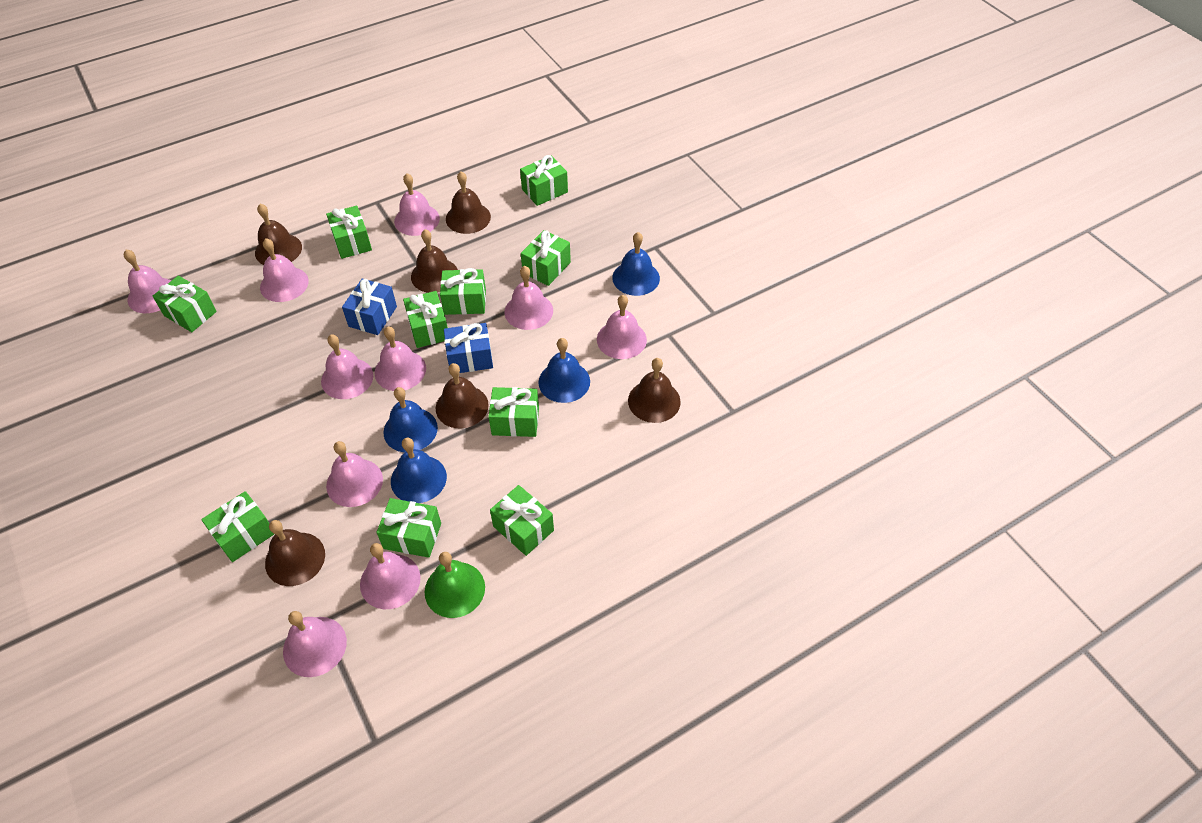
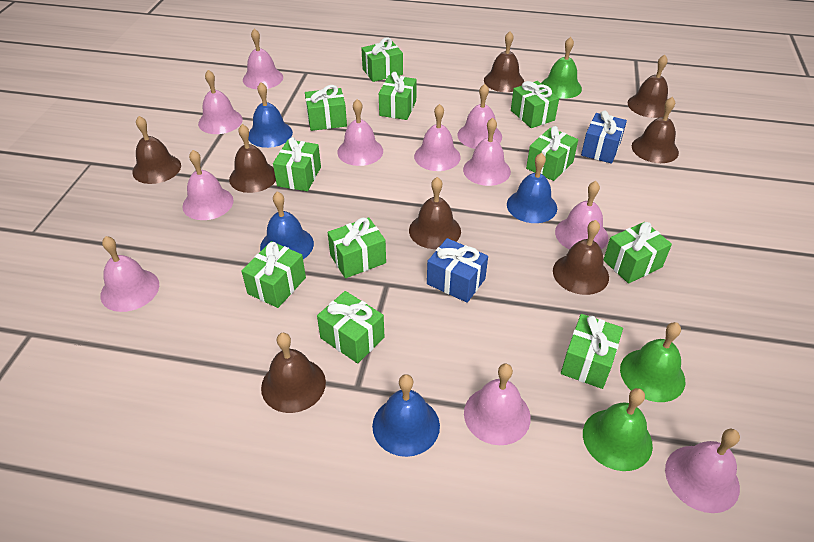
brown bell: 6 -> 8
green bell: 1 -> 3
green gift: 10 -> 11
pink bell: 10 -> 11

